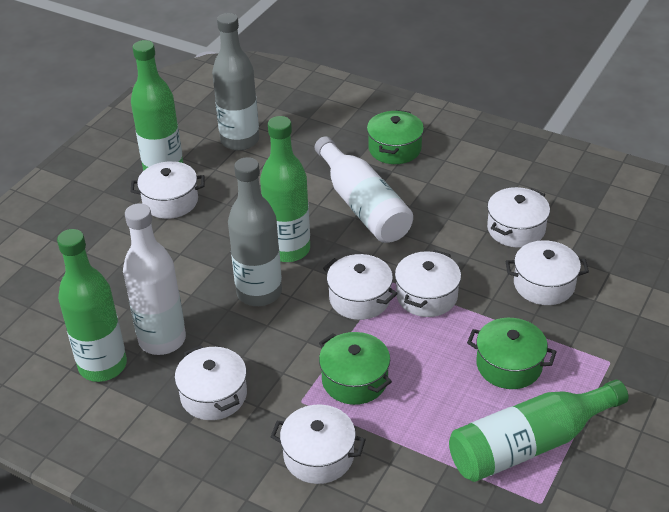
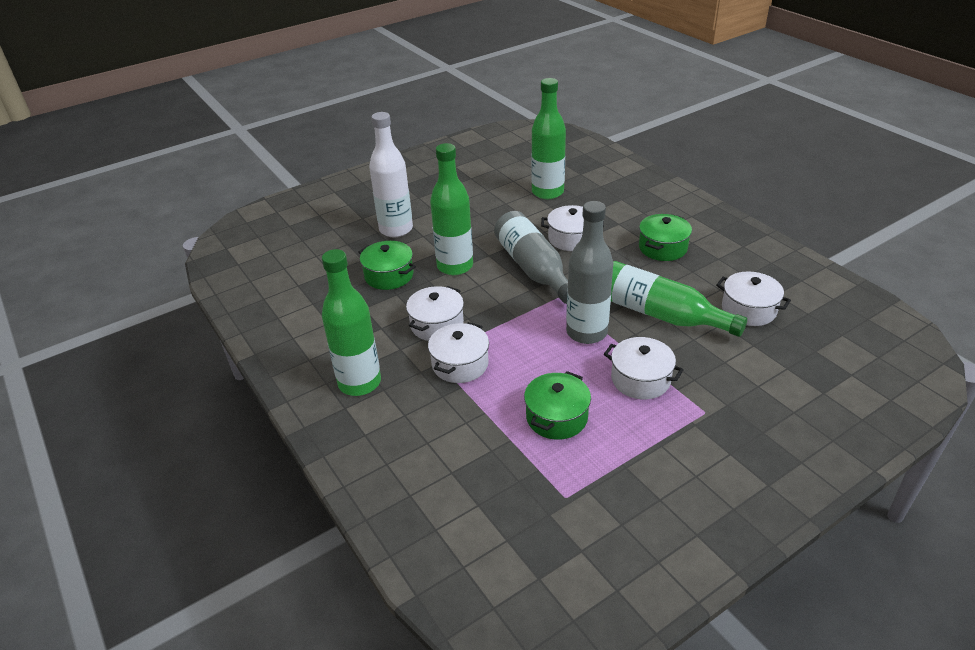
white bottle: 2 -> 1
white pot: 7 -> 5

